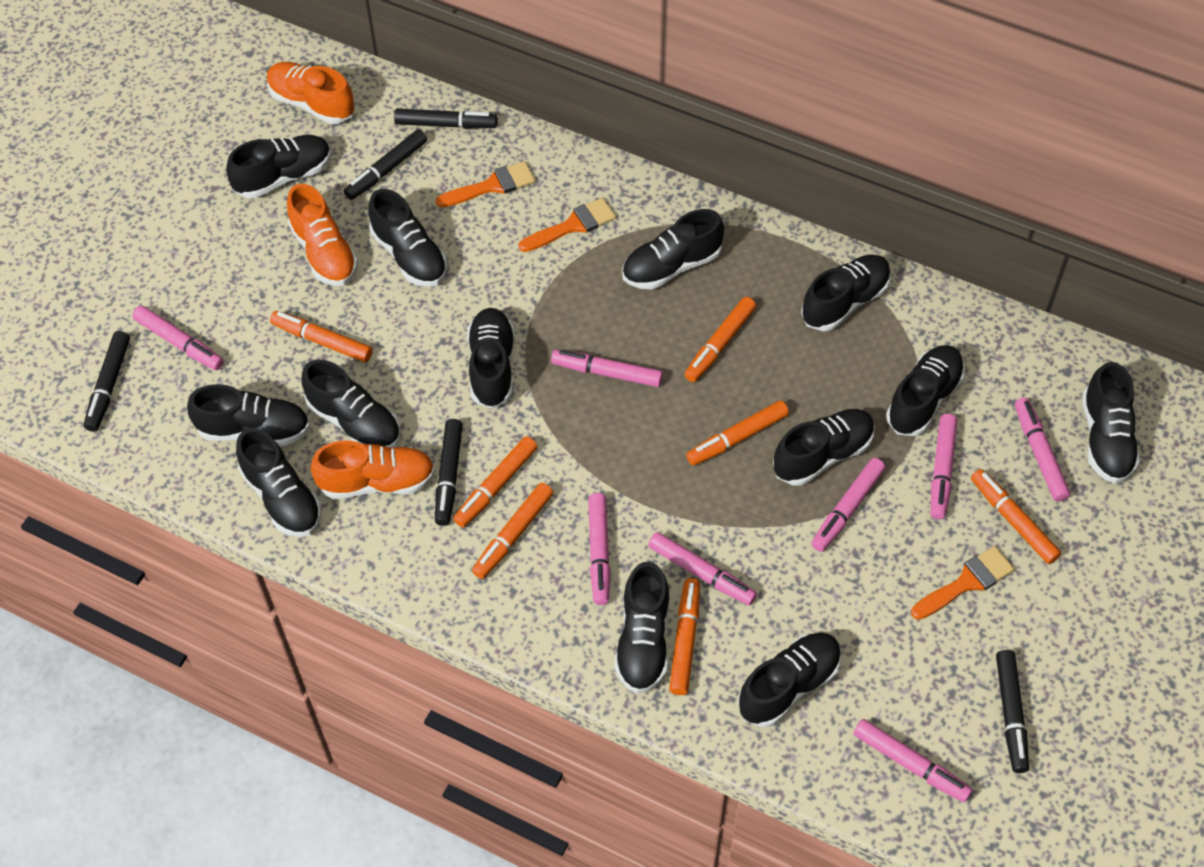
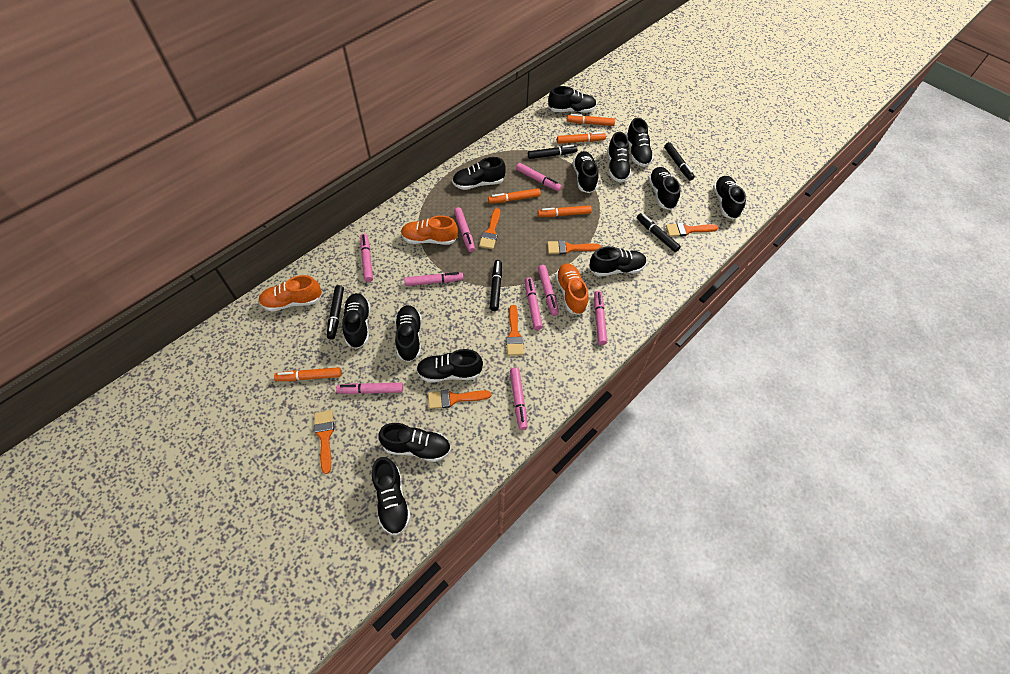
orange brush: 3 -> 6
orange marker: 7 -> 5
pink marker: 8 -> 9

